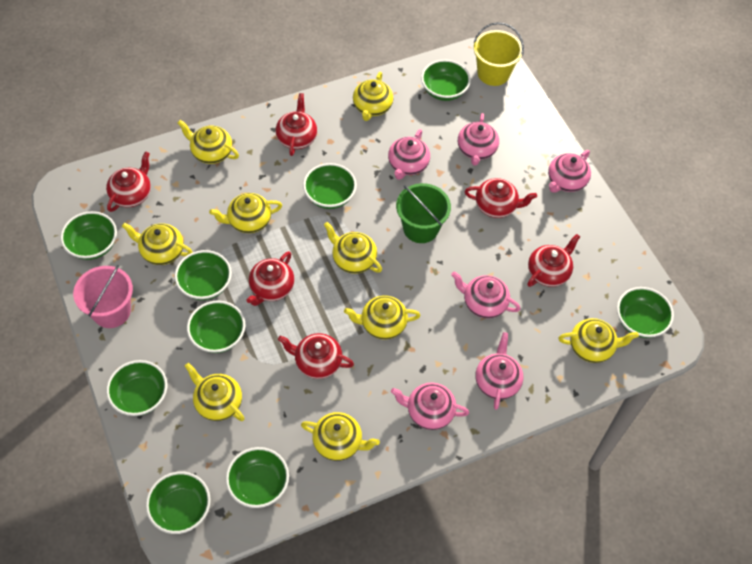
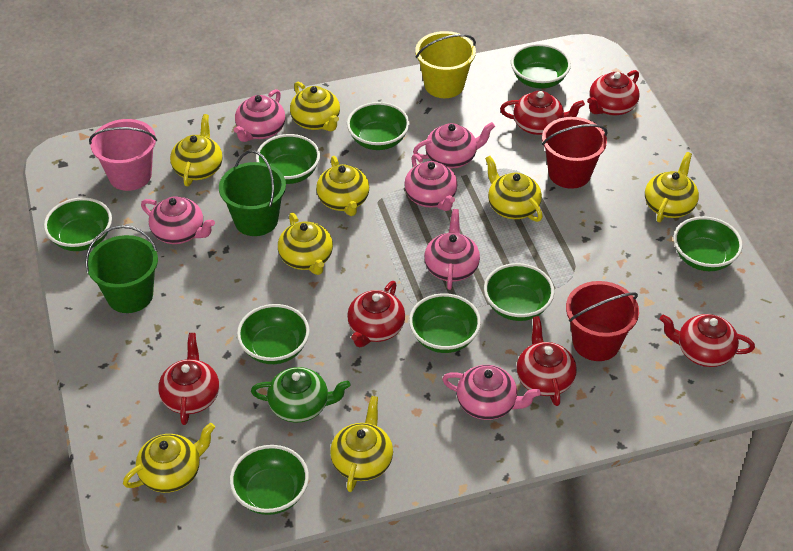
green bucket: 1 -> 2
green teapot: 0 -> 1
red bucket: 0 -> 2
yellow teapot: 9 -> 8

